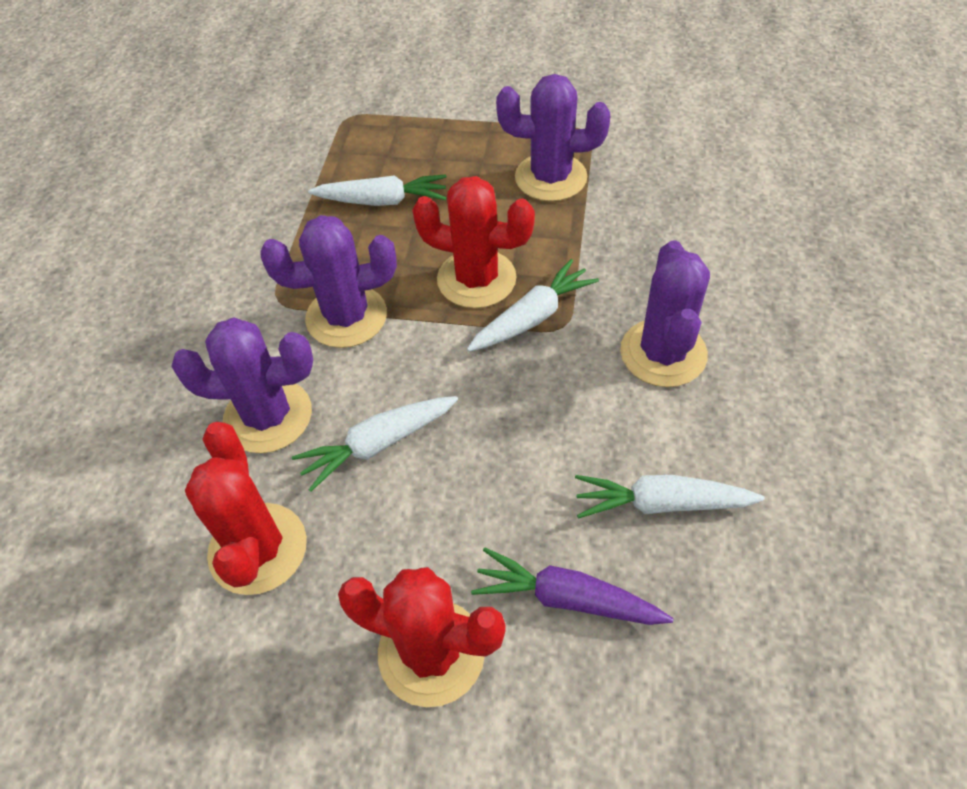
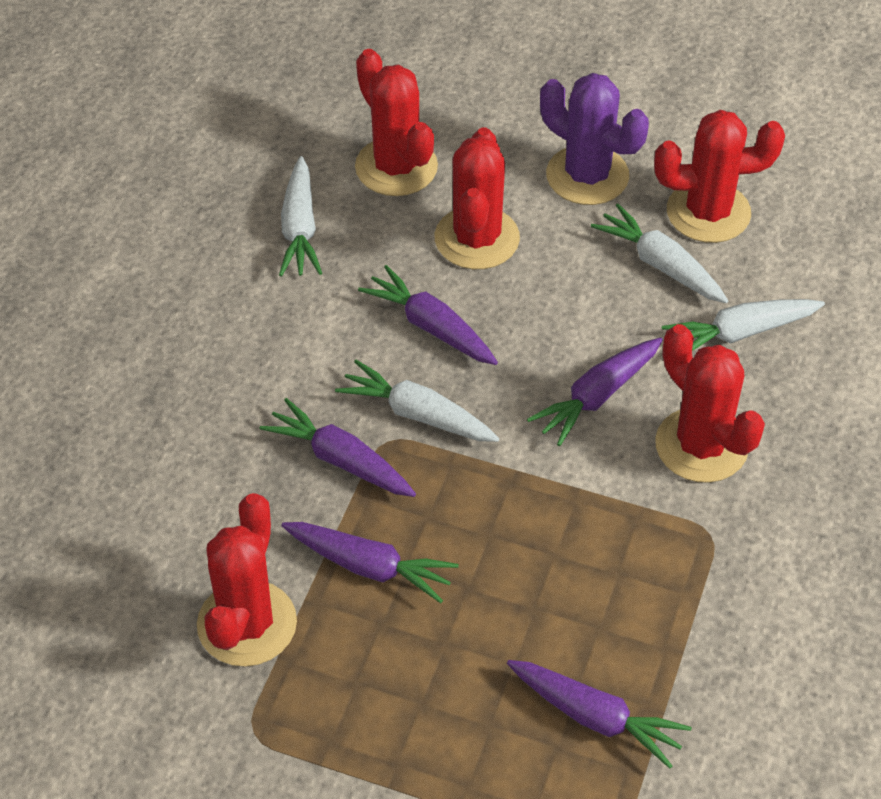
purple cactus: 4 -> 1
purple carrot: 1 -> 5
red cactus: 3 -> 5

